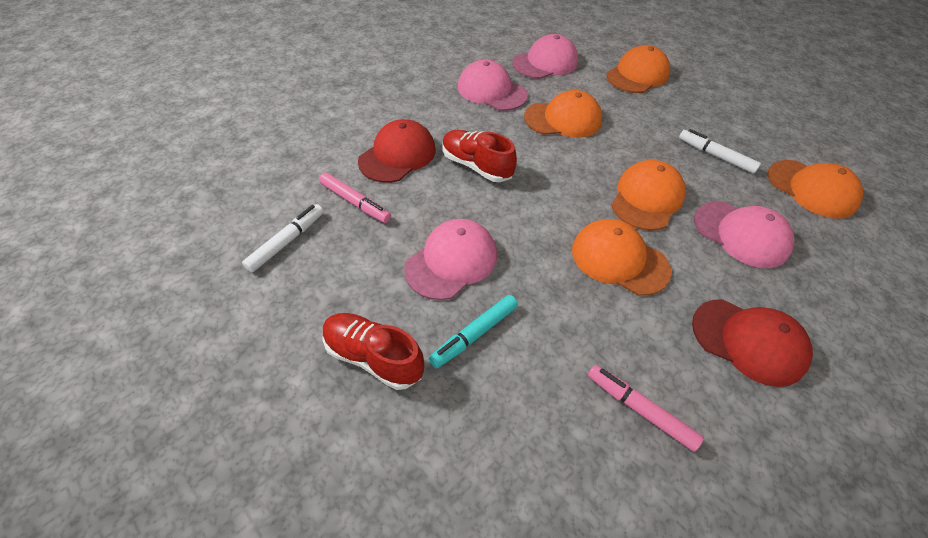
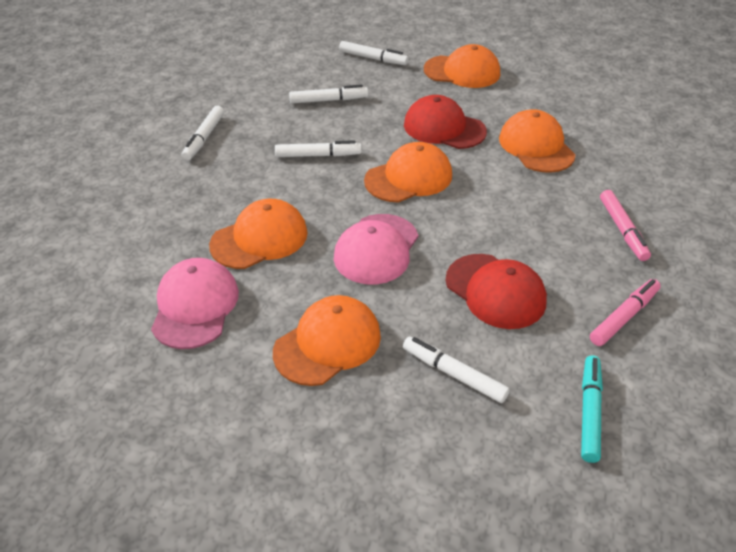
pink cap: 4 -> 2
red shoe: 2 -> 0
white marker: 2 -> 5

